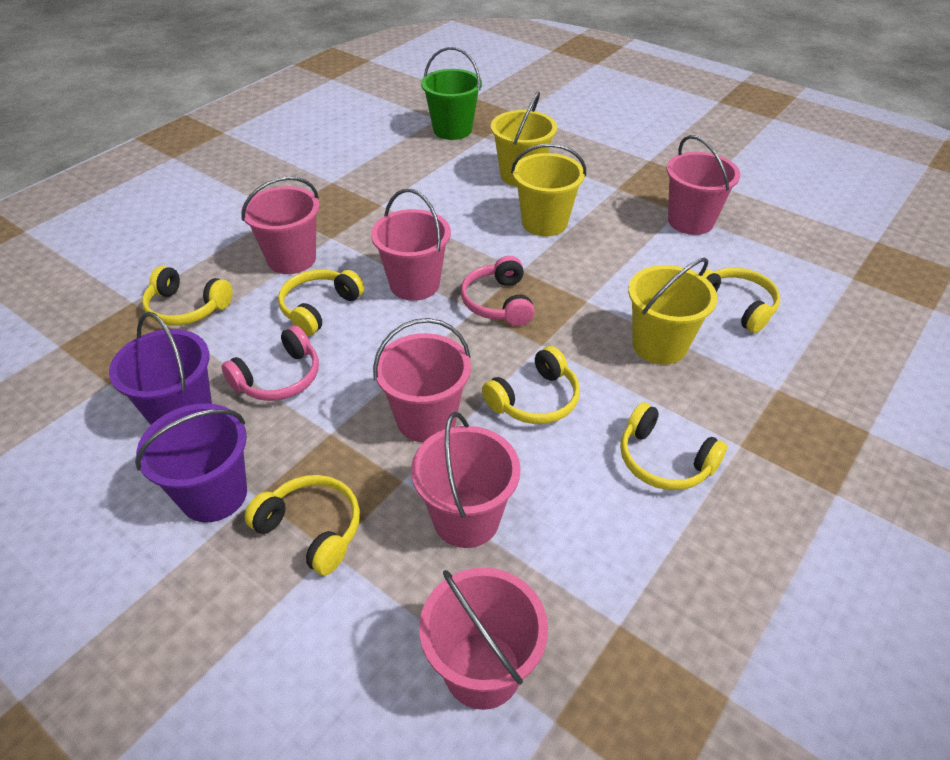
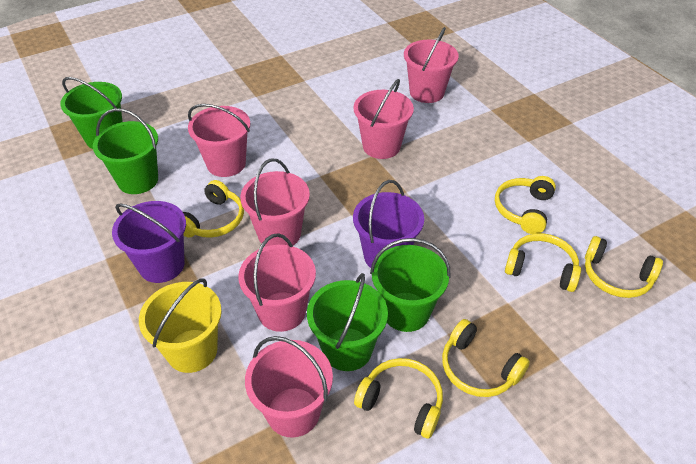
green bucket: 1 -> 4
pink headphones: 2 -> 0
yellow bucket: 3 -> 1

